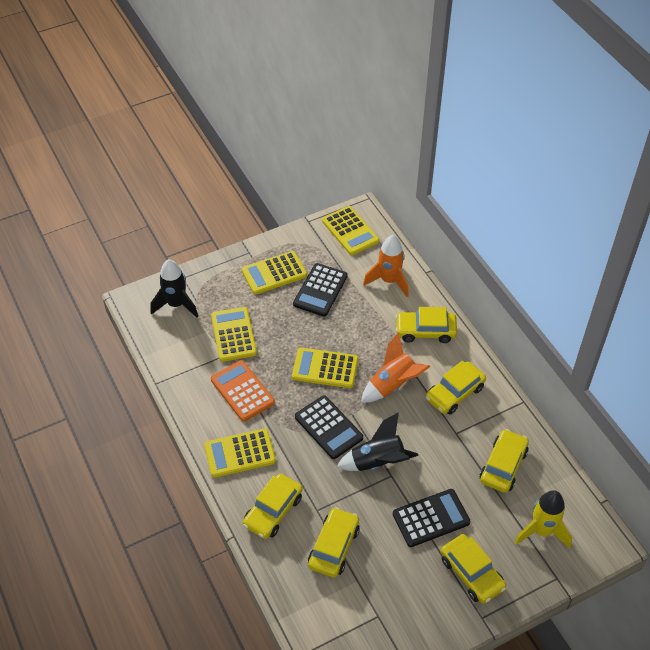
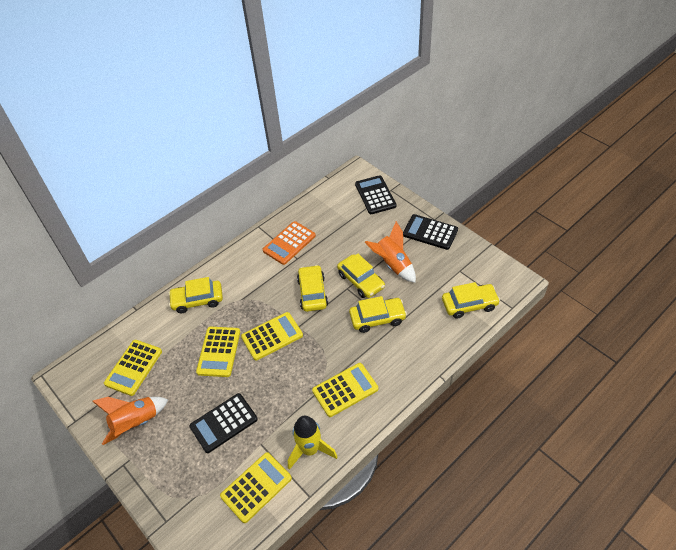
black rocket: 2 -> 0
yellow car: 6 -> 5

